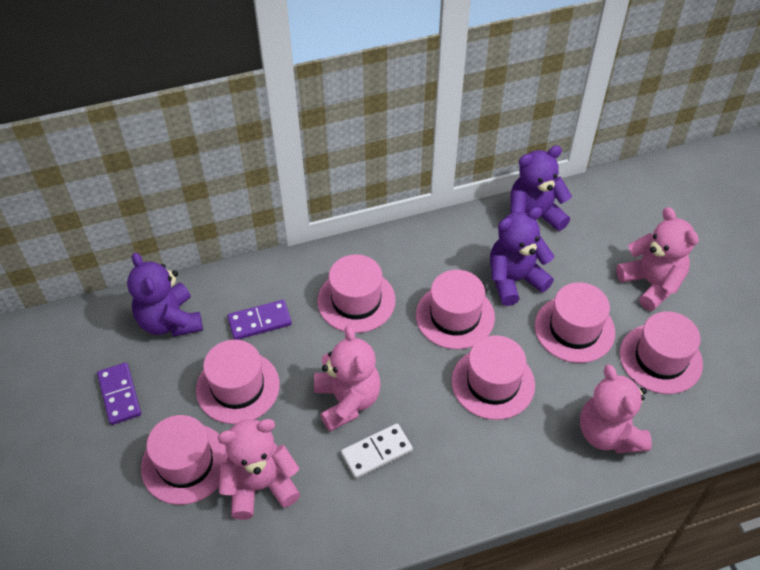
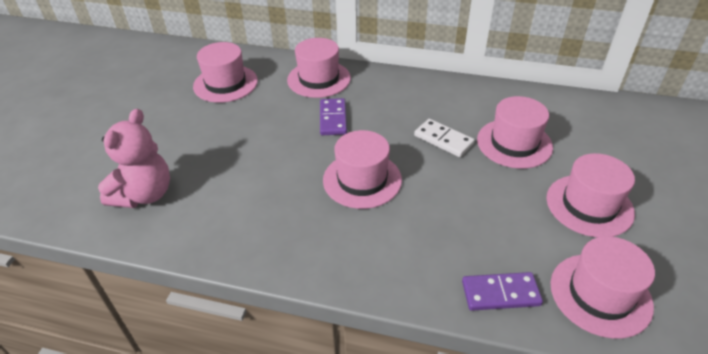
pink hat: 7 -> 6
pink teddy bear: 4 -> 1
purple teddy bear: 3 -> 0

